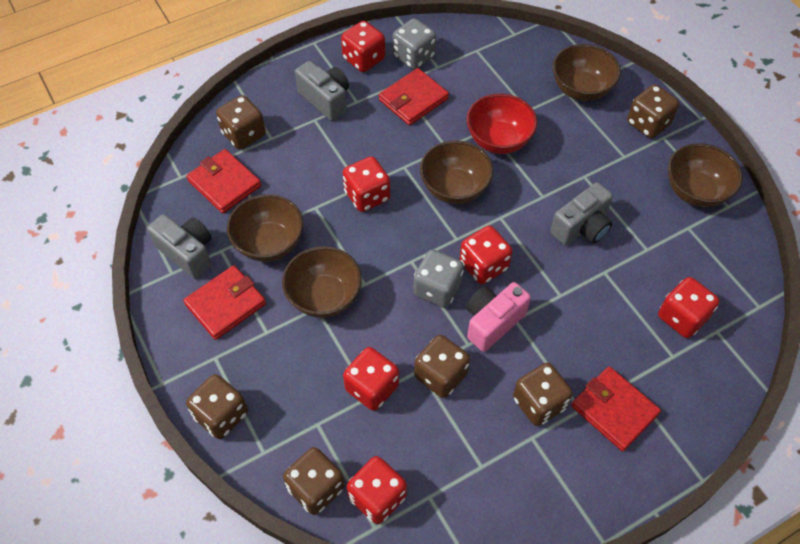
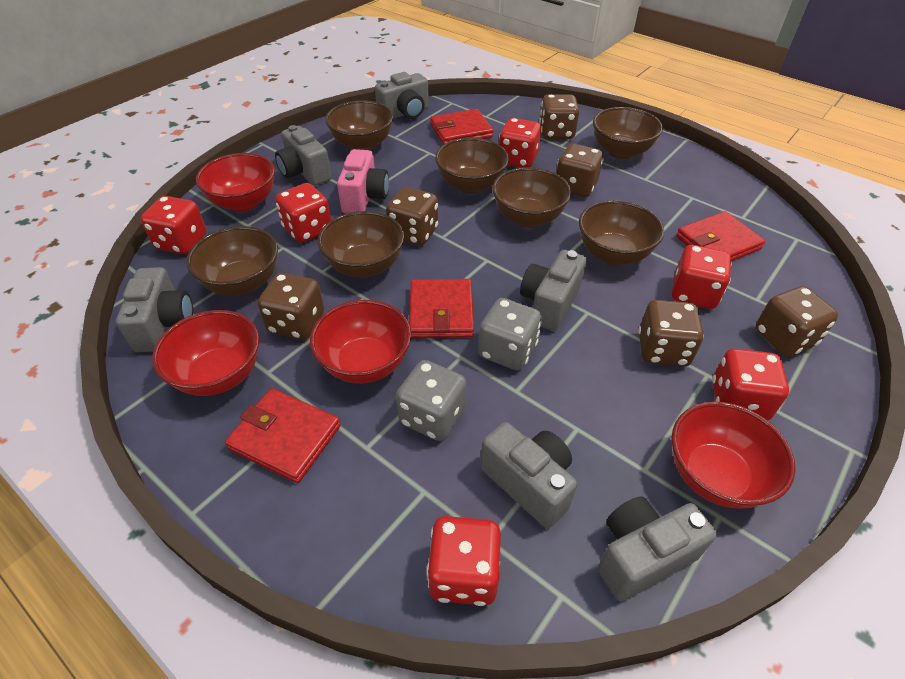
brown bowl: 5 -> 7
grey camera: 3 -> 6
red bowl: 1 -> 4

